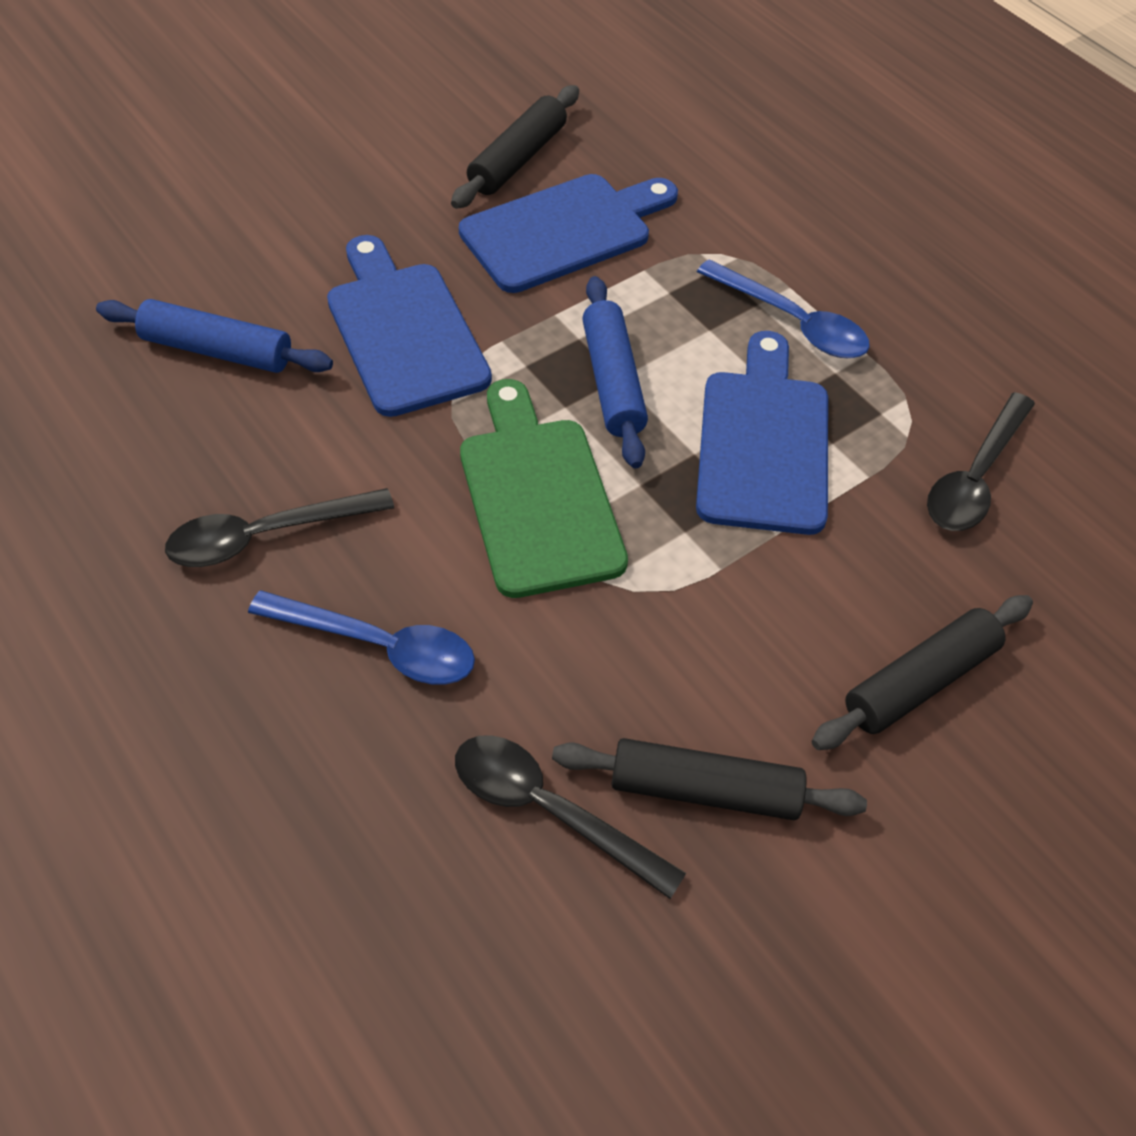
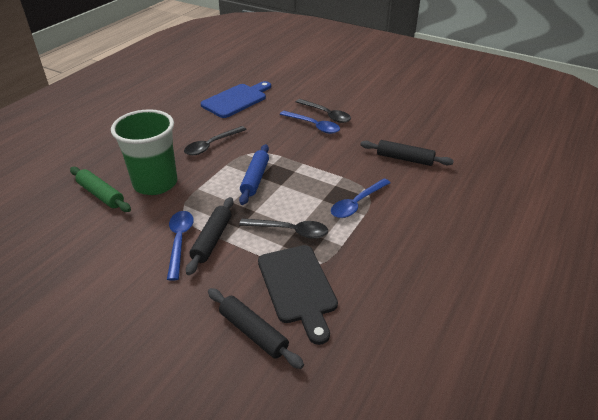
black cutting board: 0 -> 1
blue cutting board: 3 -> 1
blue rolling pin: 2 -> 1
blue spoon: 2 -> 3
green cup: 0 -> 1
green cutting board: 1 -> 0
green rolling pin: 0 -> 1

